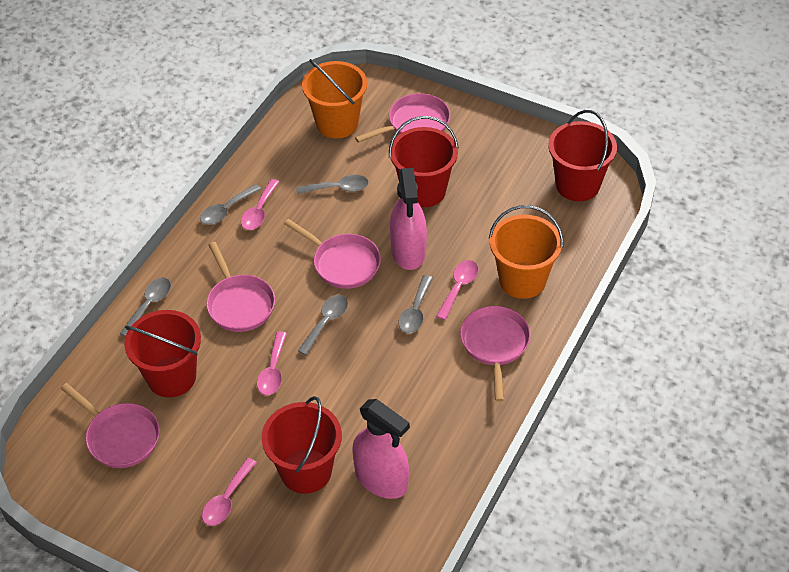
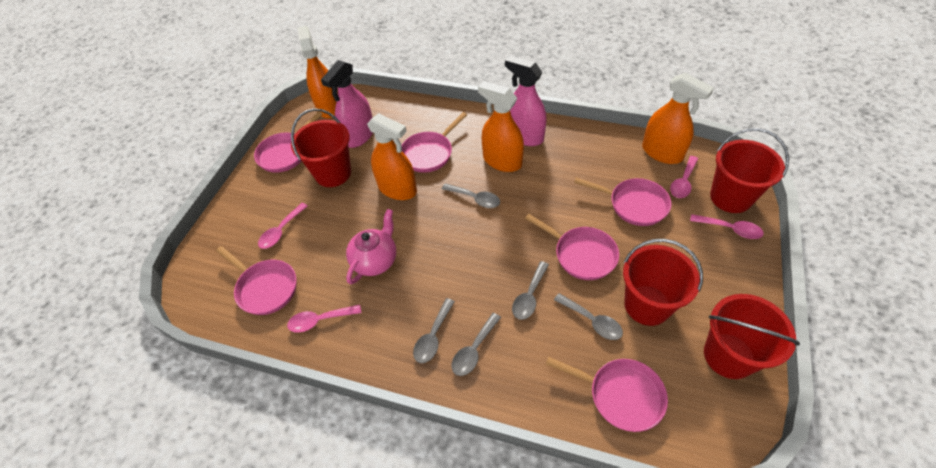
orange bucket: 2 -> 0
orange spray bottle: 0 -> 4
pink pan: 5 -> 6
pink teapot: 0 -> 1

